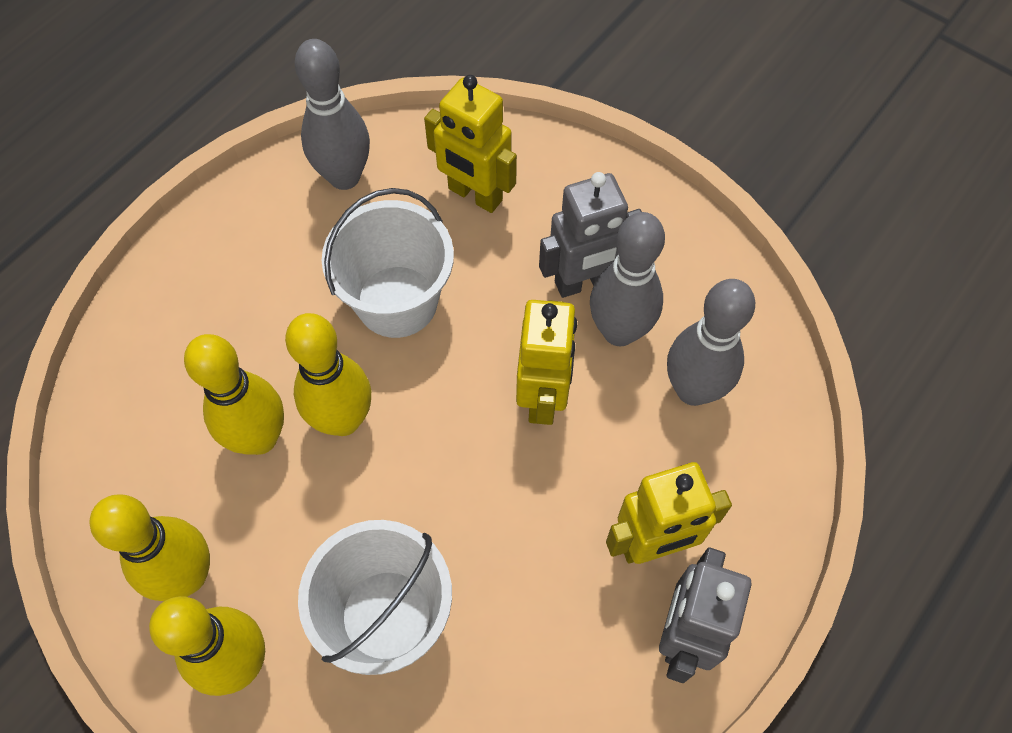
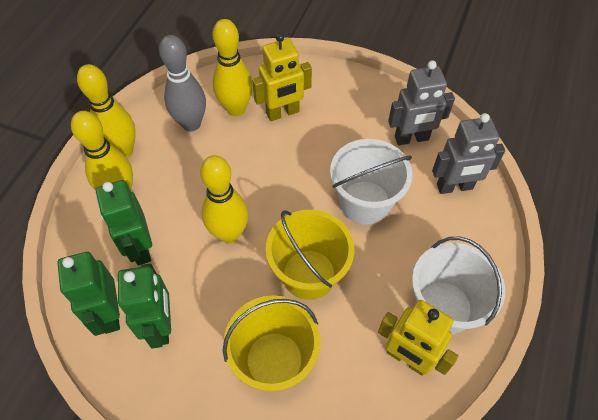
green robot: 0 -> 3
grey bowling pin: 3 -> 1
yellow bucket: 0 -> 2
yellow robot: 3 -> 2

